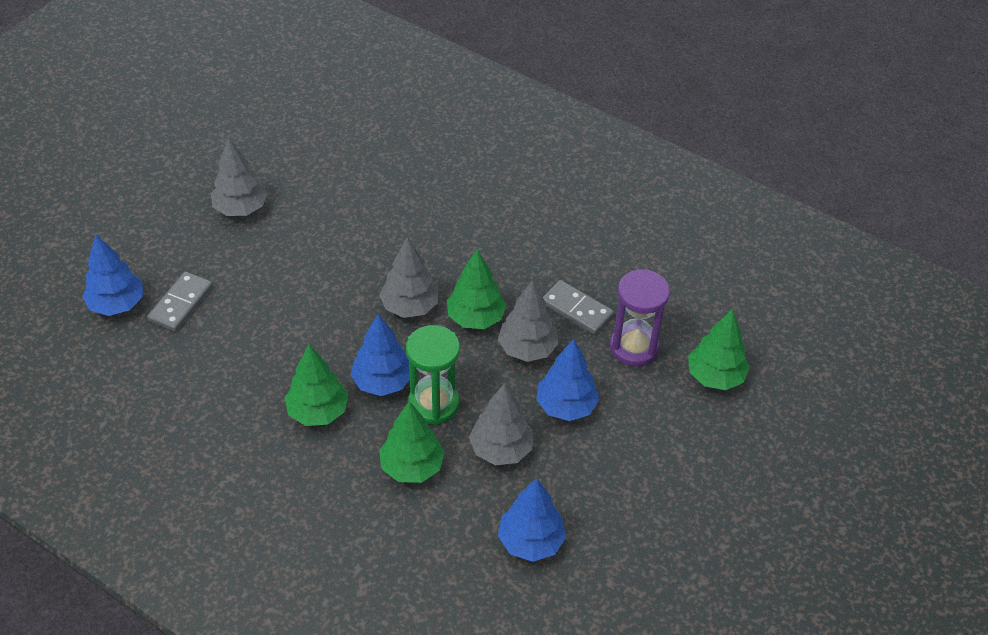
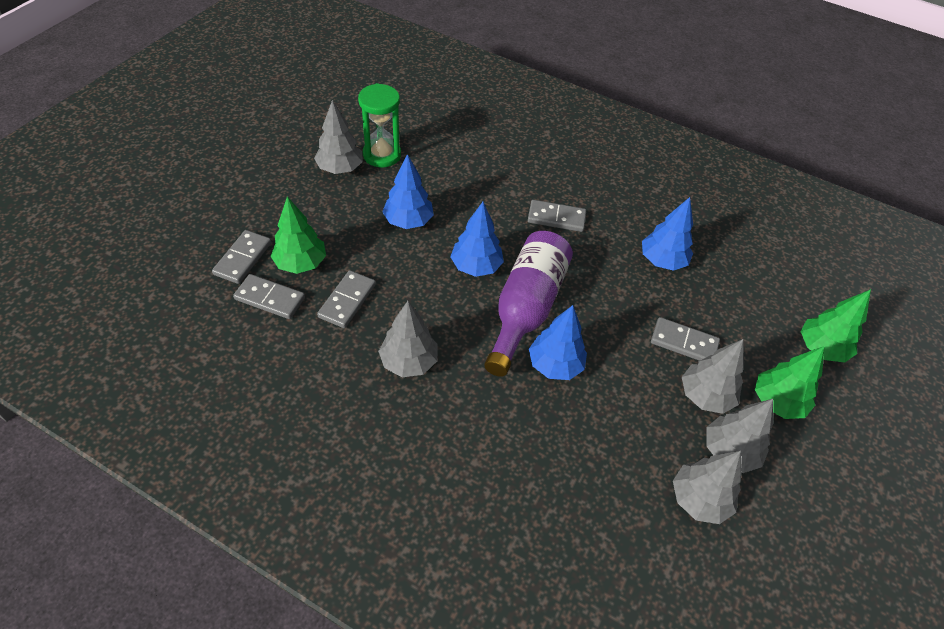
green tree: 4 -> 3
grey domino: 2 -> 5
grey tree: 4 -> 5
purple bottle: 0 -> 1
purple hourglass: 1 -> 0

